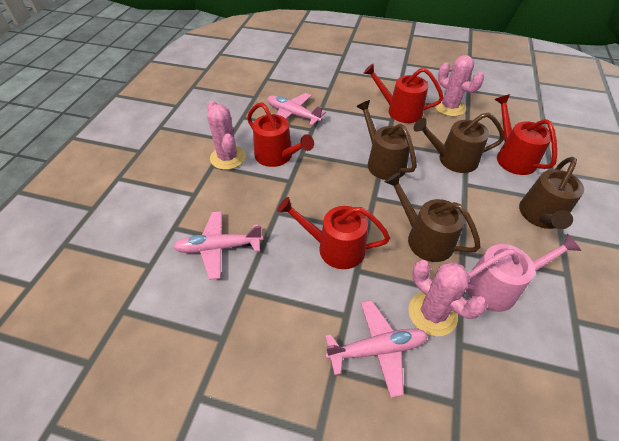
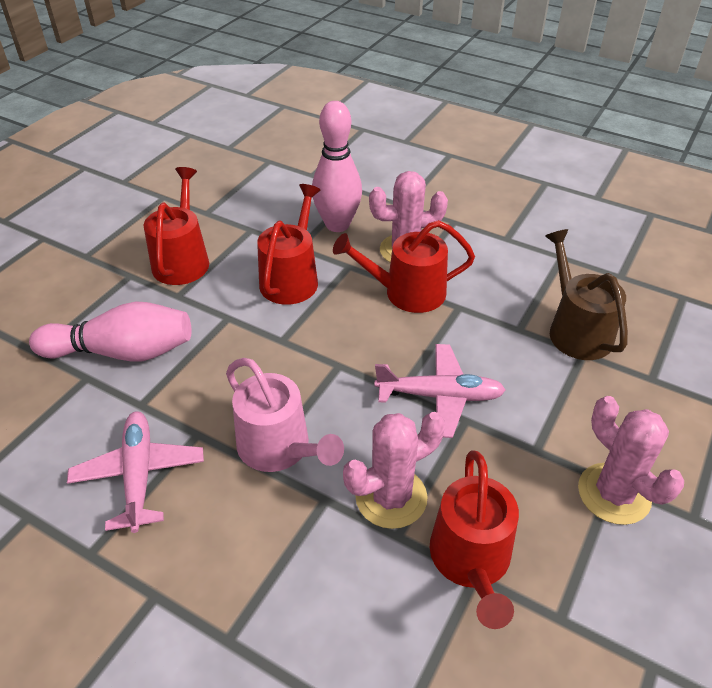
brown watering can: 4 -> 1
pink bowling pin: 0 -> 2
pink plane: 3 -> 2

